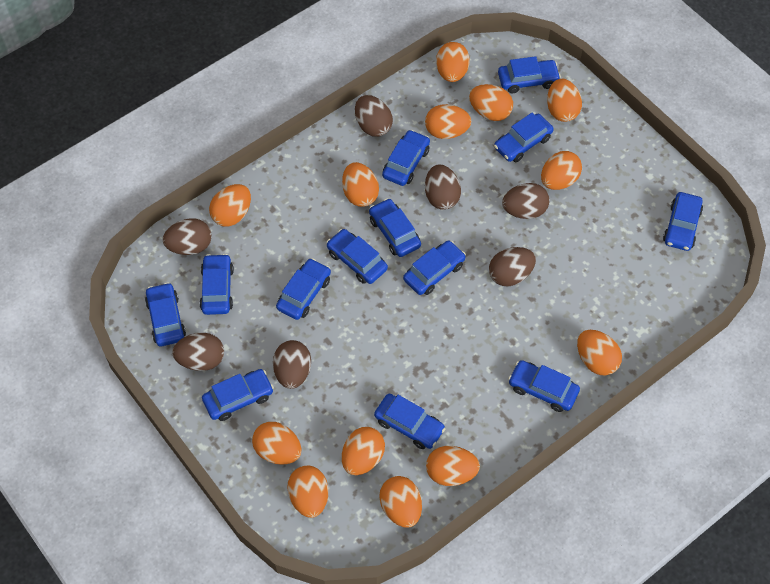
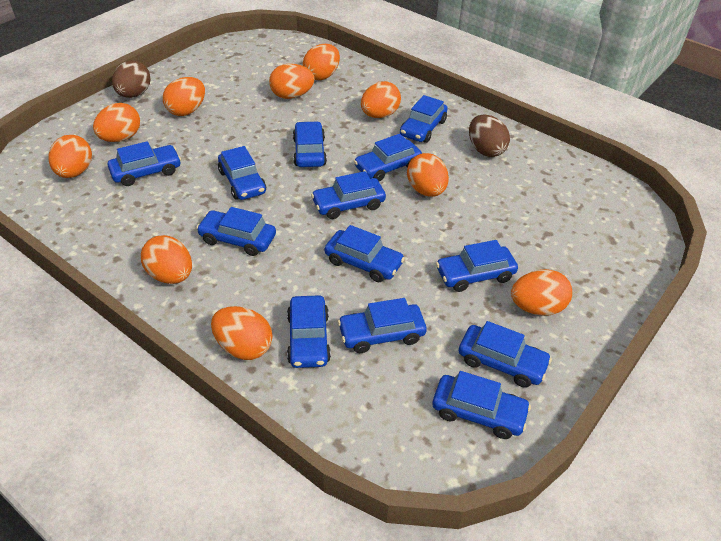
brown egg: 7 -> 2
orange egg: 13 -> 10

